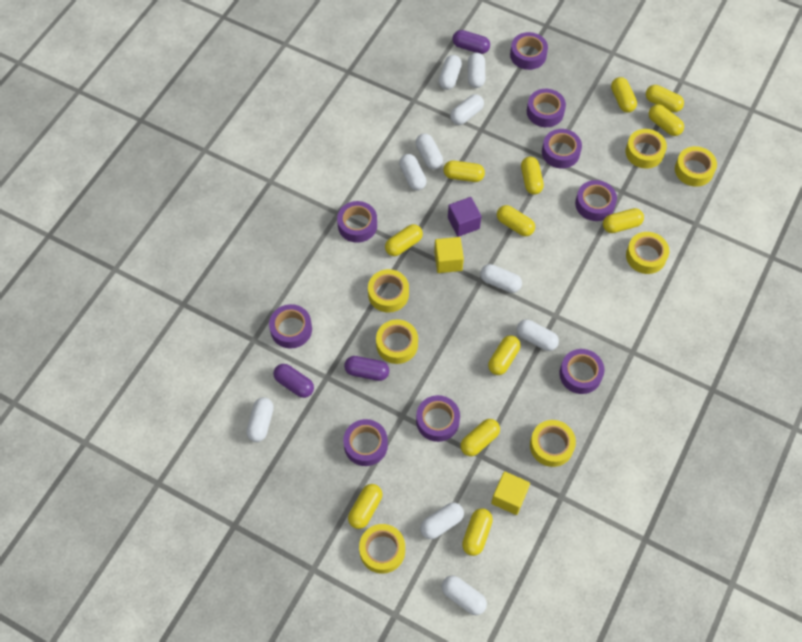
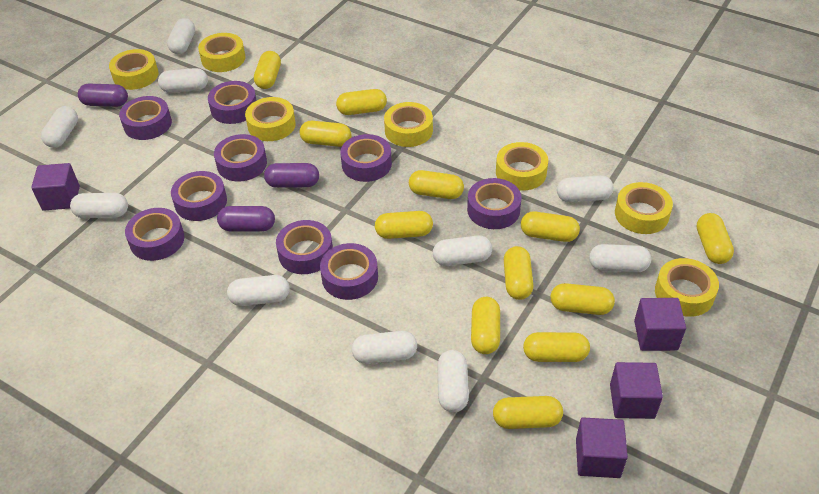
purple cube: 1 -> 4
yellow cube: 2 -> 0

